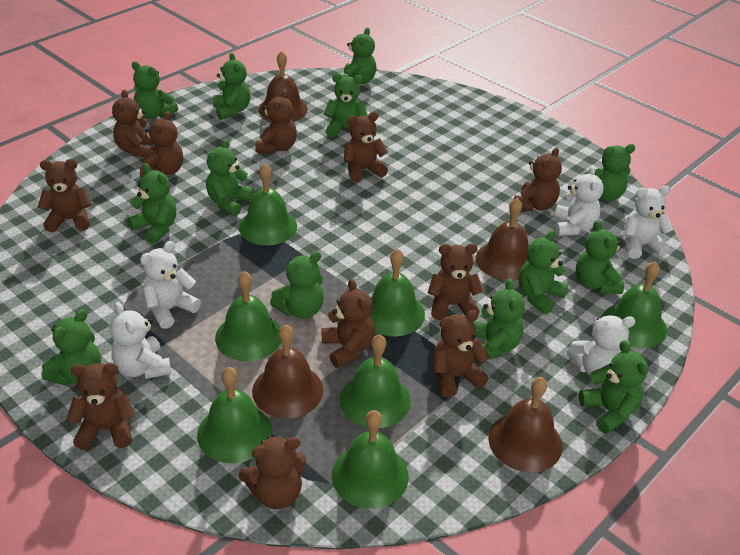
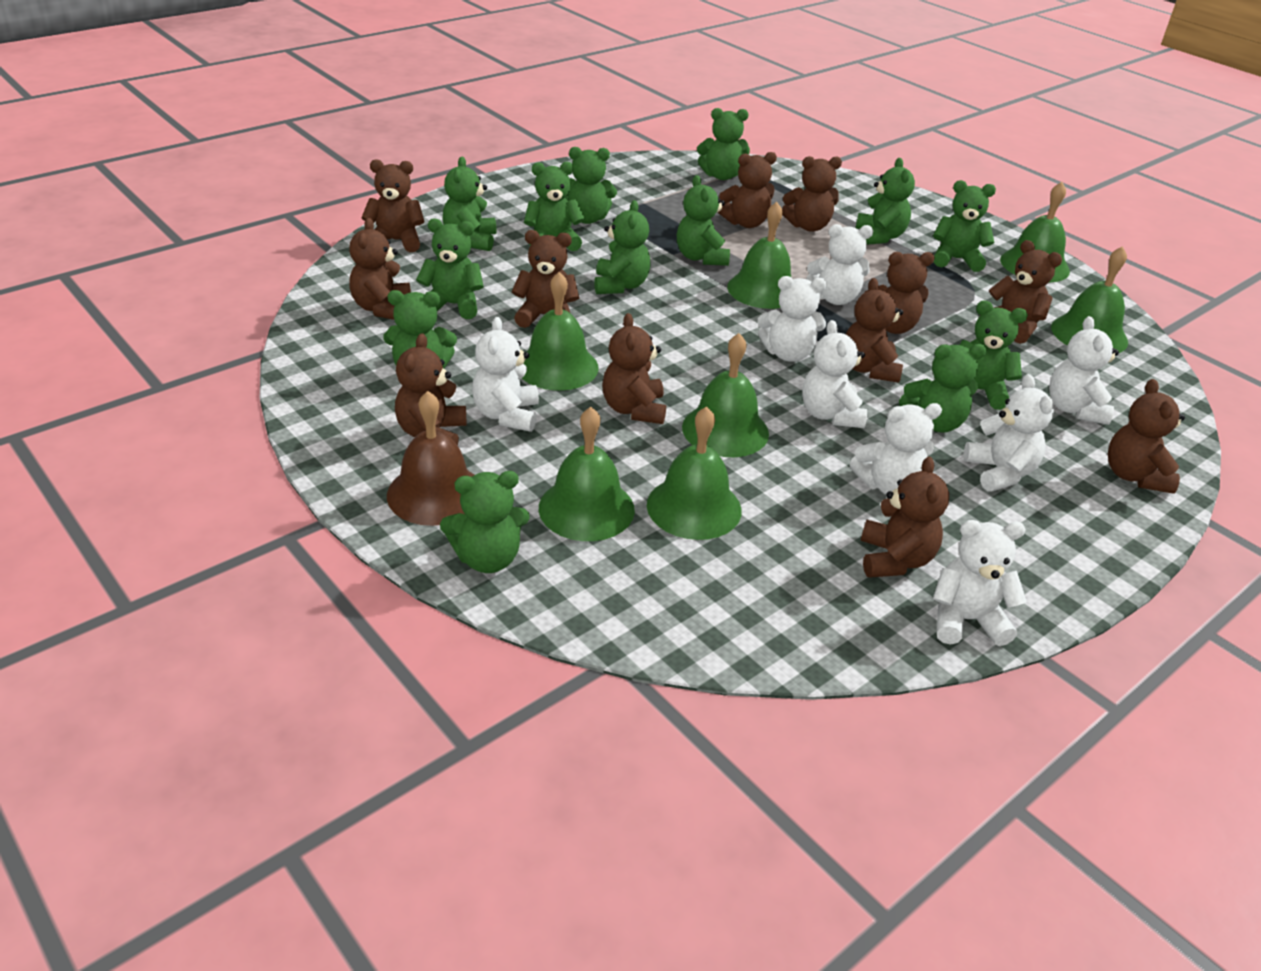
brown bell: 4 -> 1
brown teddy bear: 11 -> 12
white teddy bear: 5 -> 8

